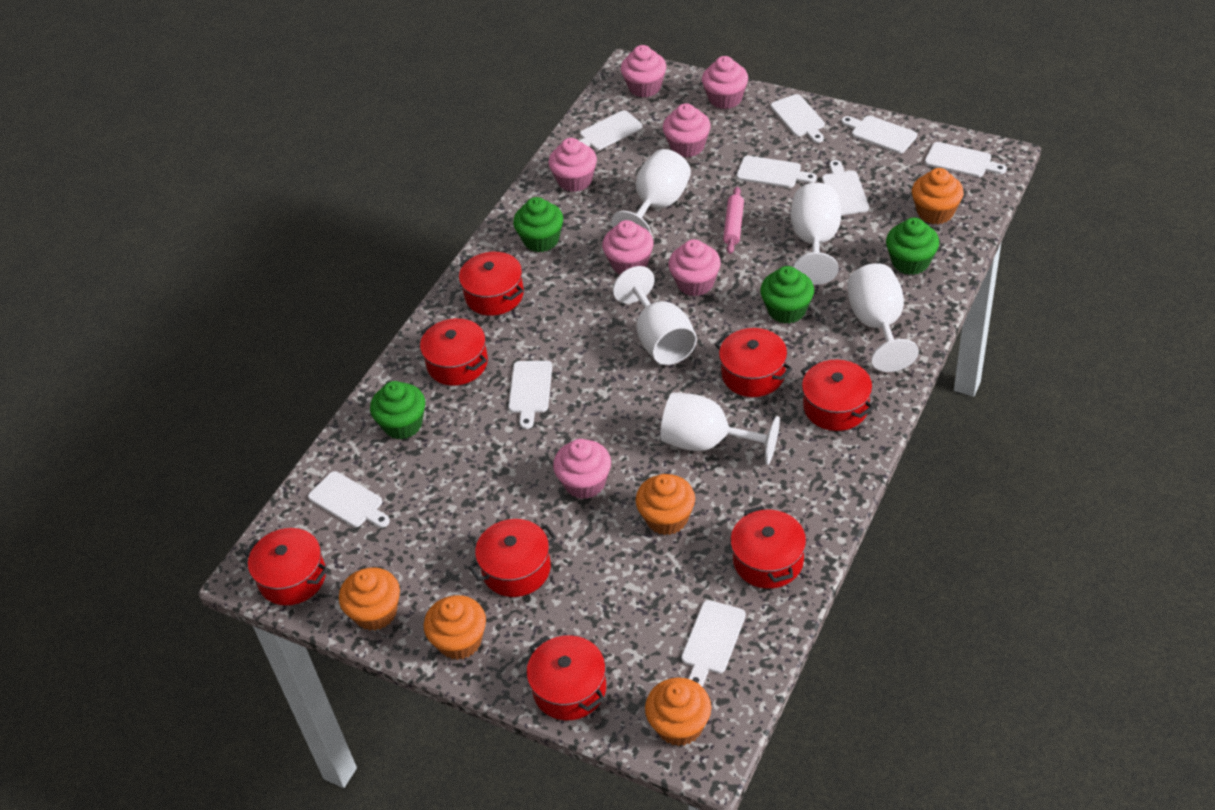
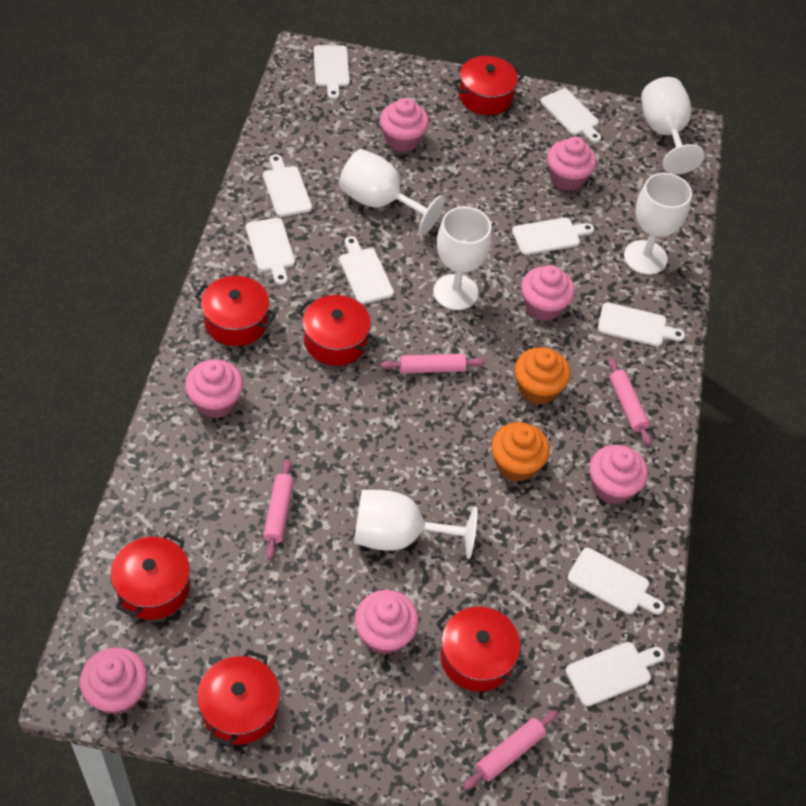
green cupcake: 4 -> 0
orange cupcake: 5 -> 2
pink rolling pin: 1 -> 4
red pot: 8 -> 6

